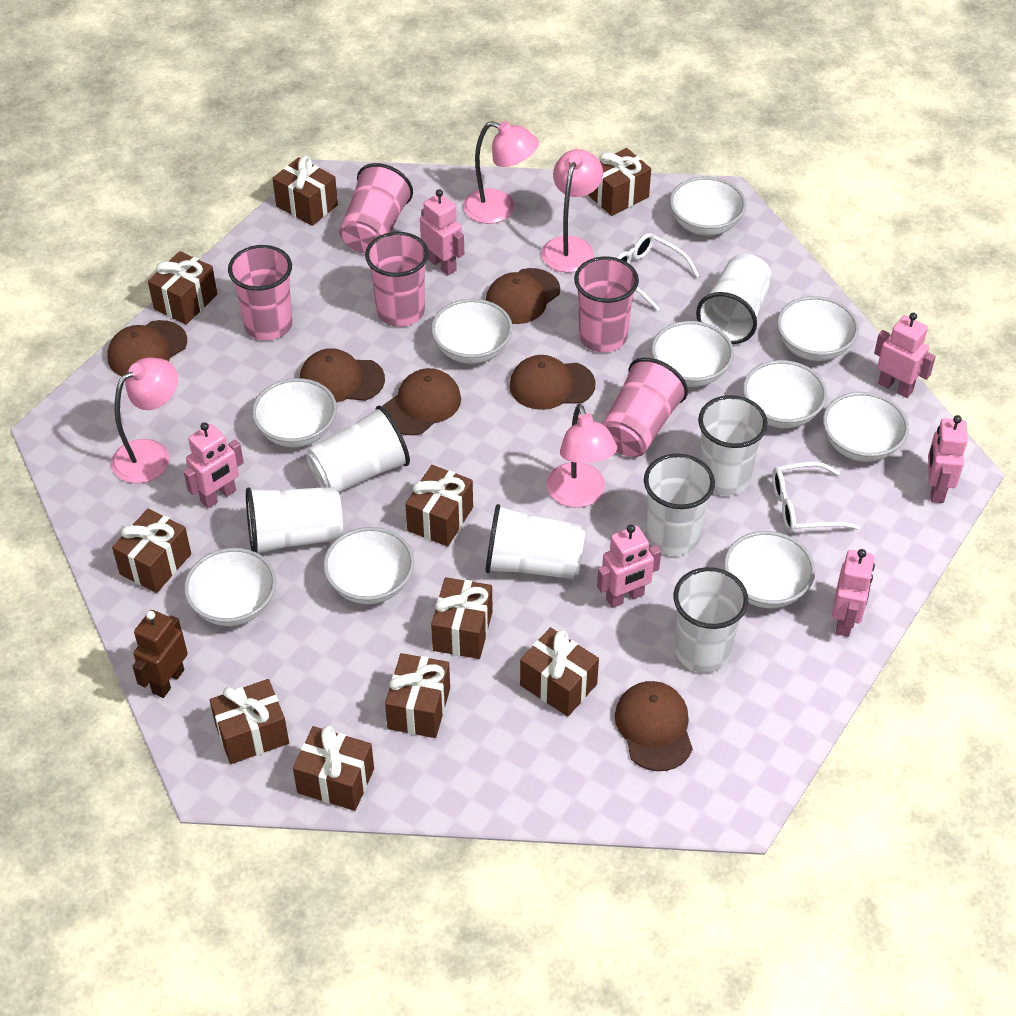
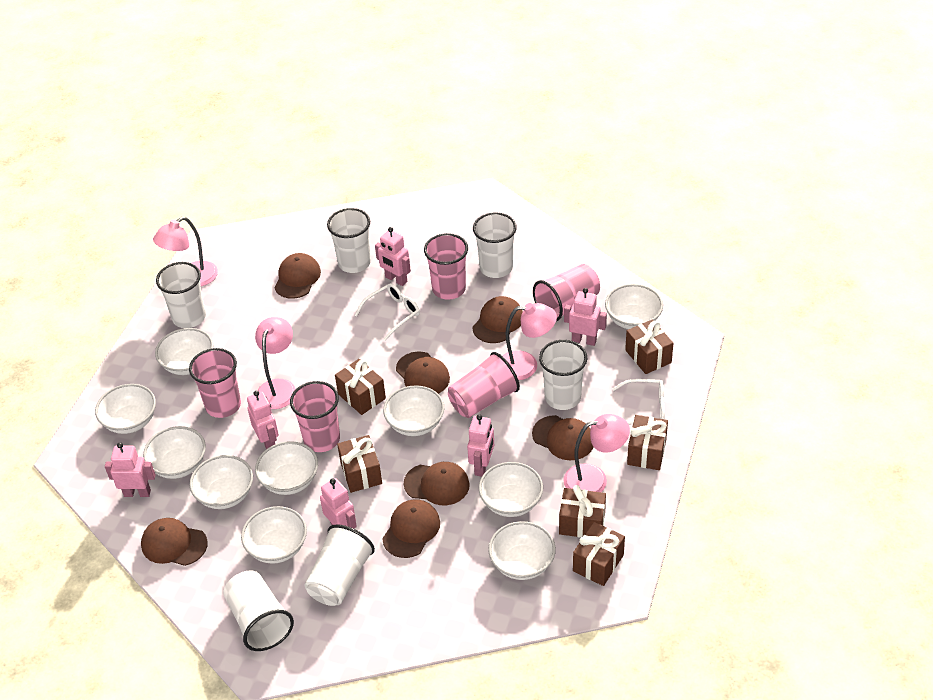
brown cap: 6 -> 7
brown gift: 10 -> 6
brown robot: 1 -> 0
white cup: 7 -> 6

